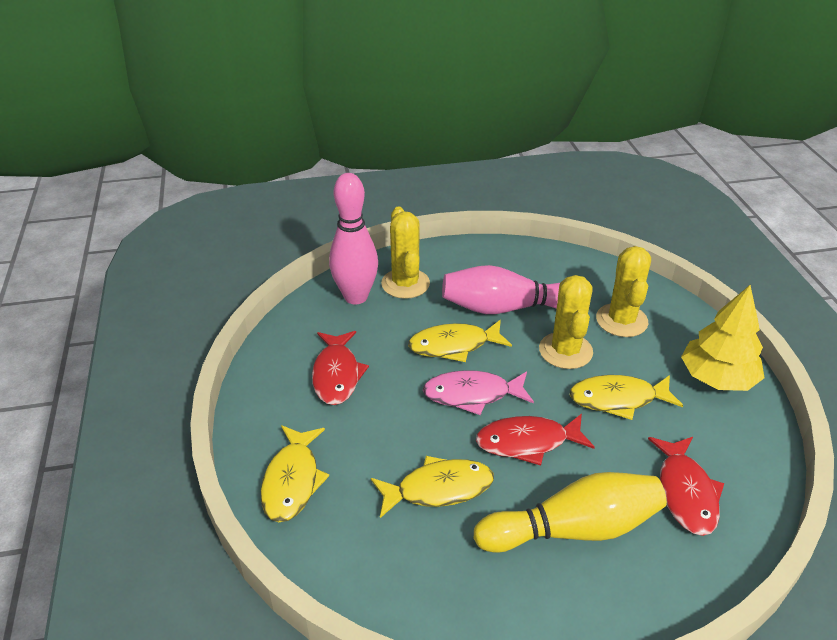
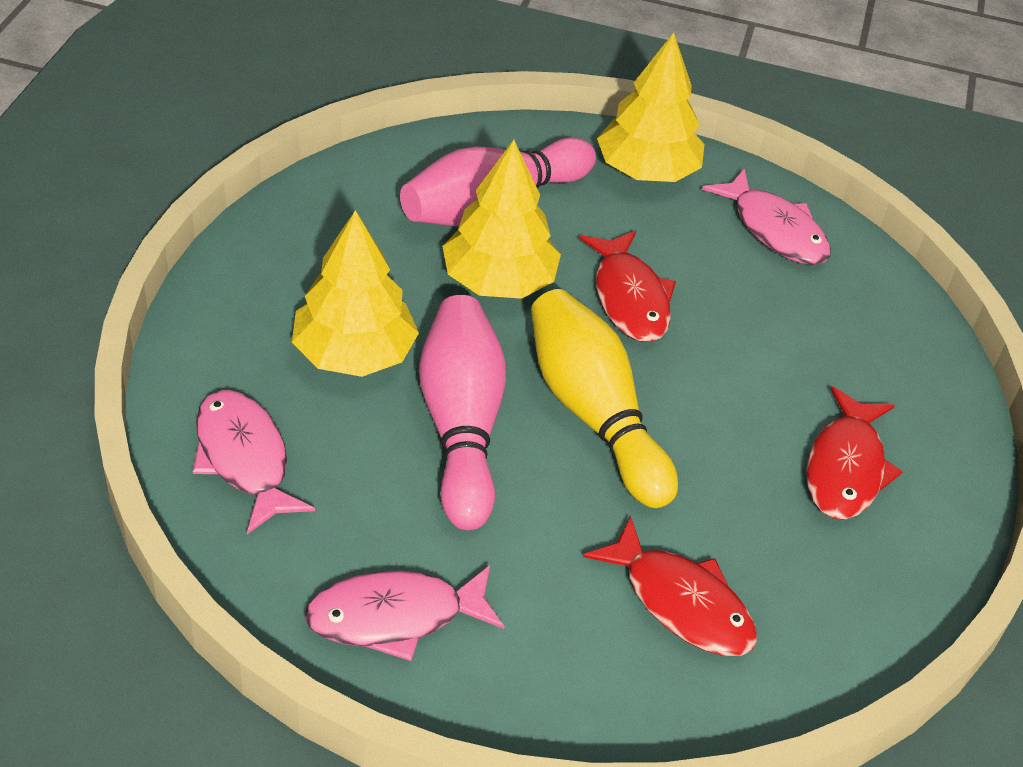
pink fish: 1 -> 3
yellow cactus: 3 -> 0
yellow fish: 4 -> 0
yellow tree: 1 -> 3

